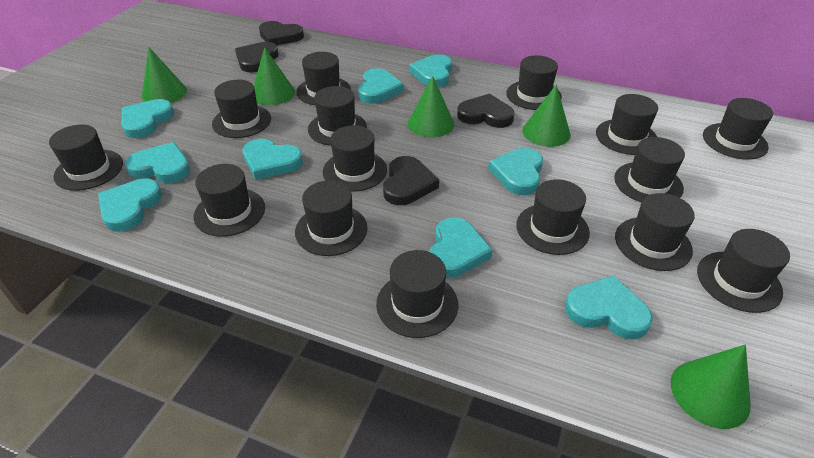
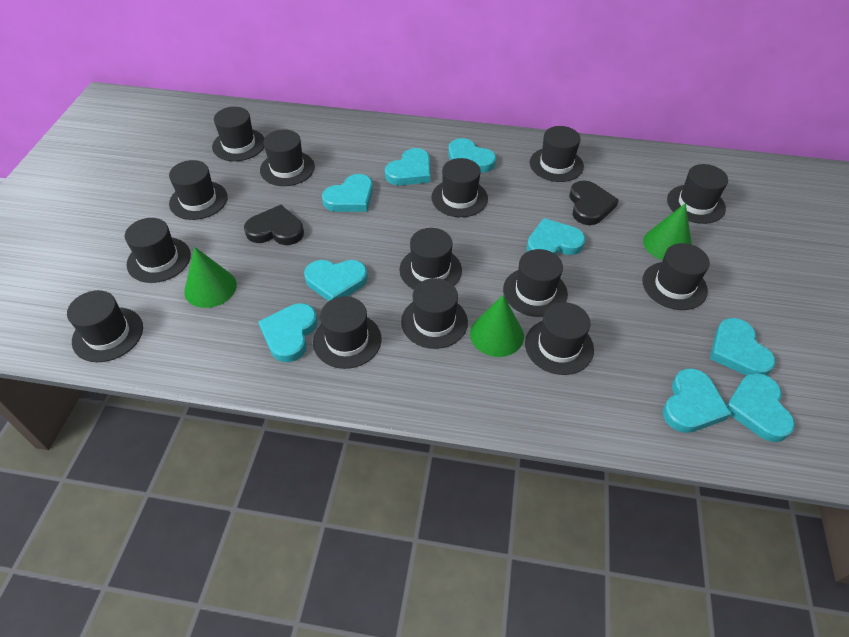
black hat: 15 -> 14
black heart: 4 -> 2
green cone: 5 -> 3

